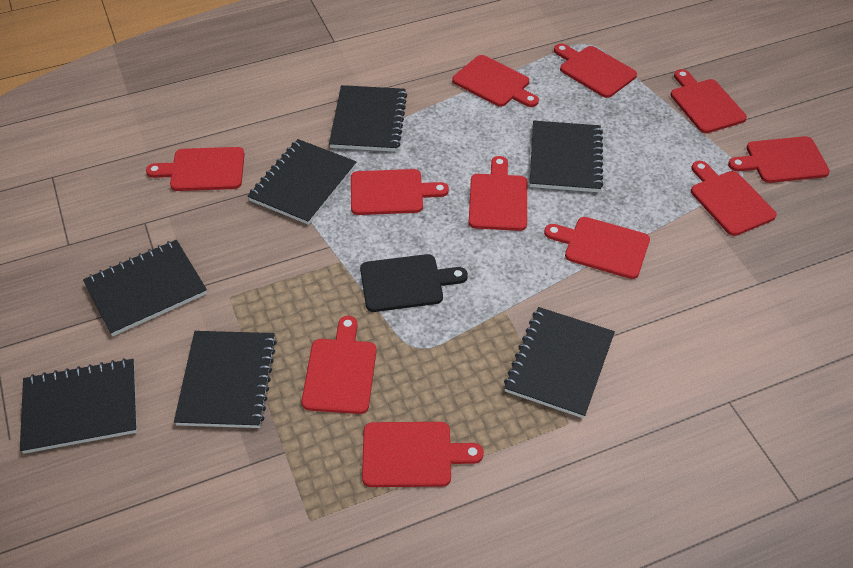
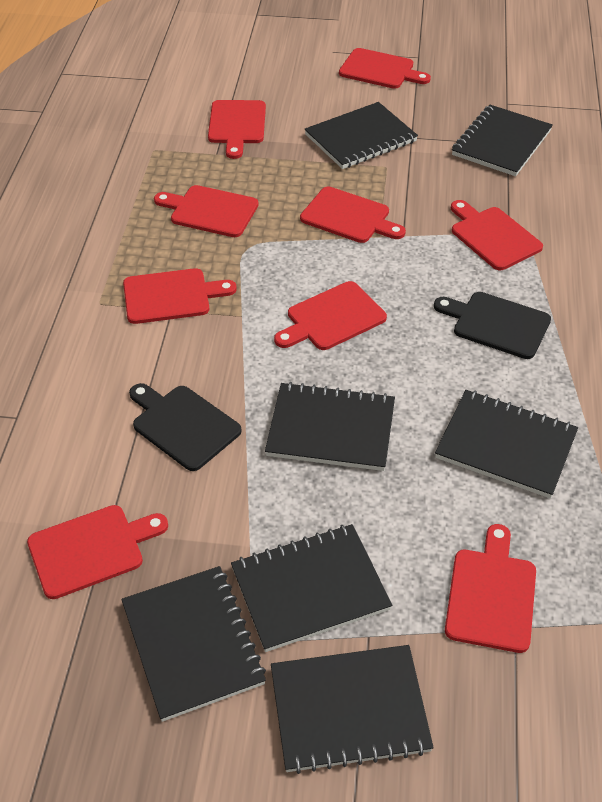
black cutting board: 1 -> 2
red cutting board: 11 -> 9

